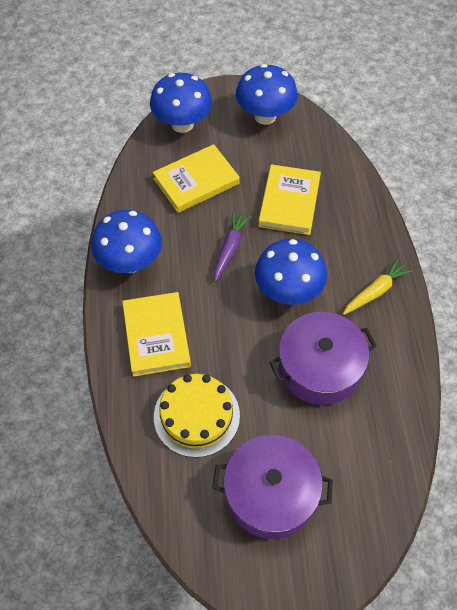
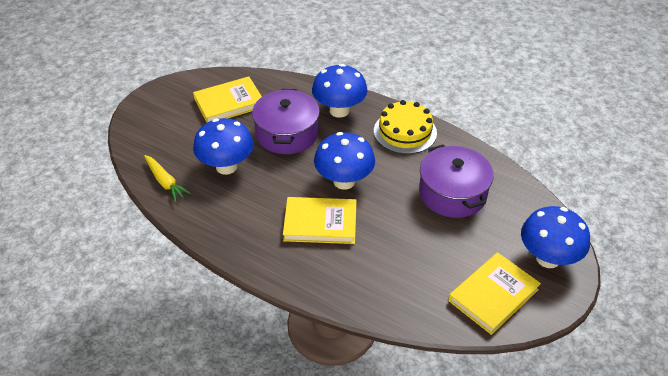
purple carrot: 1 -> 0

